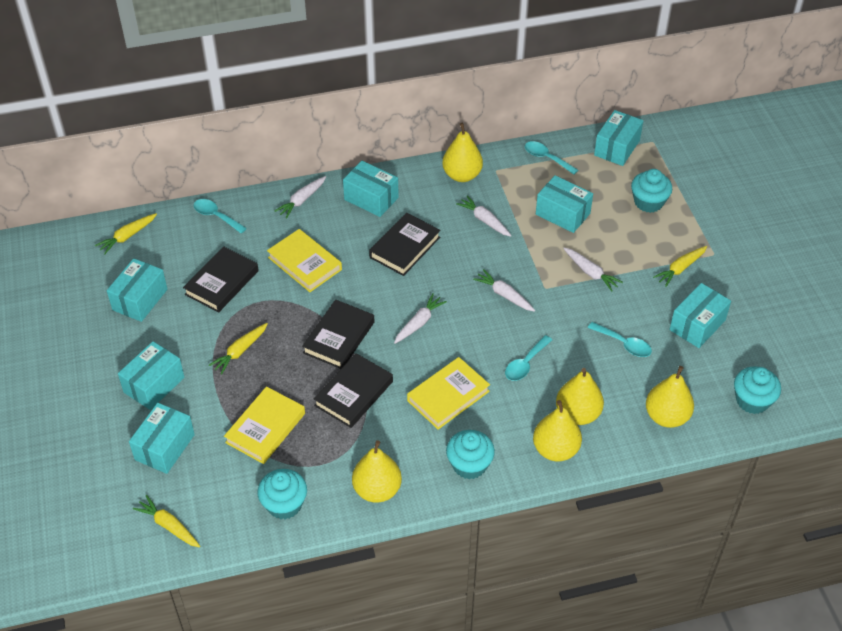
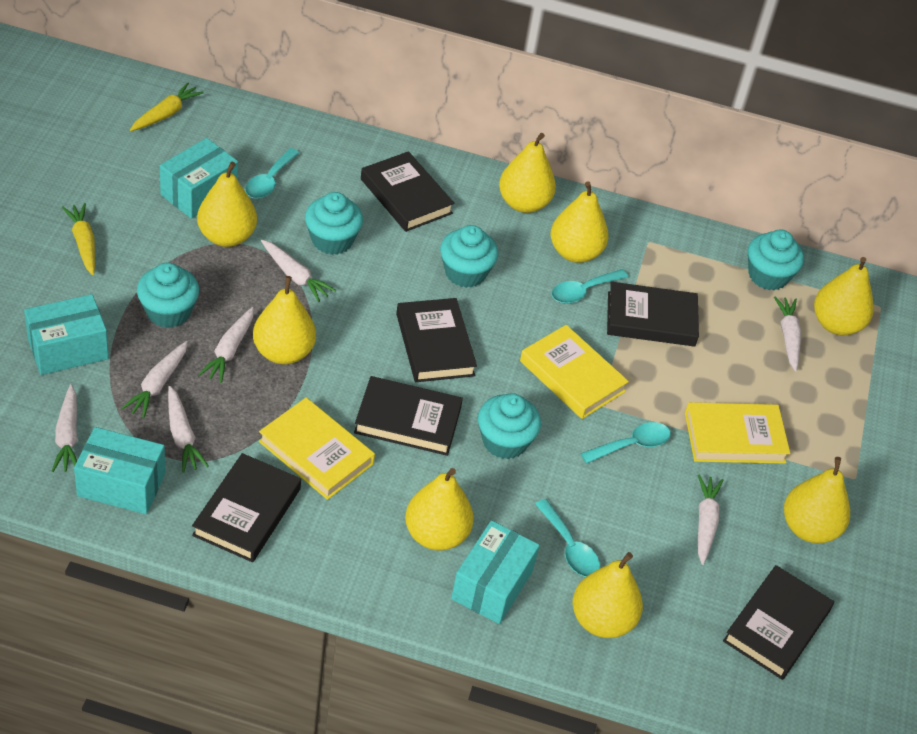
black book: 4 -> 6
turquoise box: 7 -> 4
turquoise cupcake: 4 -> 5
white carrot: 5 -> 7
yellow carrot: 4 -> 2
yellow pear: 5 -> 8

